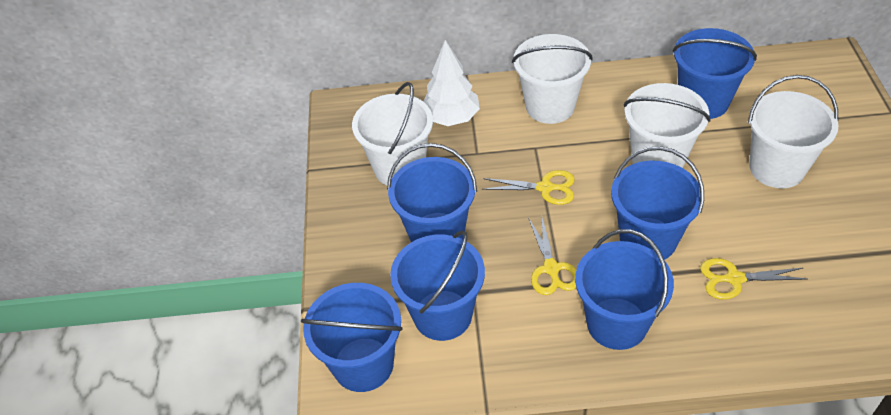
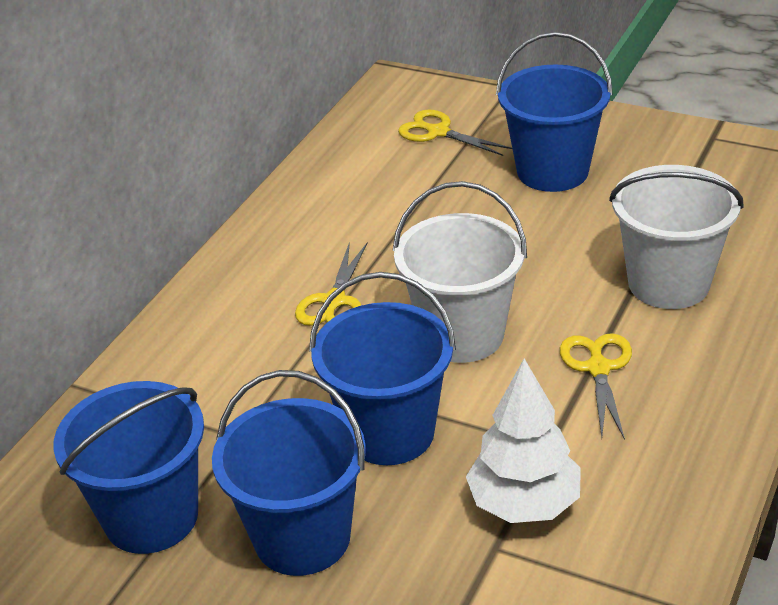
blue bucket: 6 -> 4
white bucket: 4 -> 2

